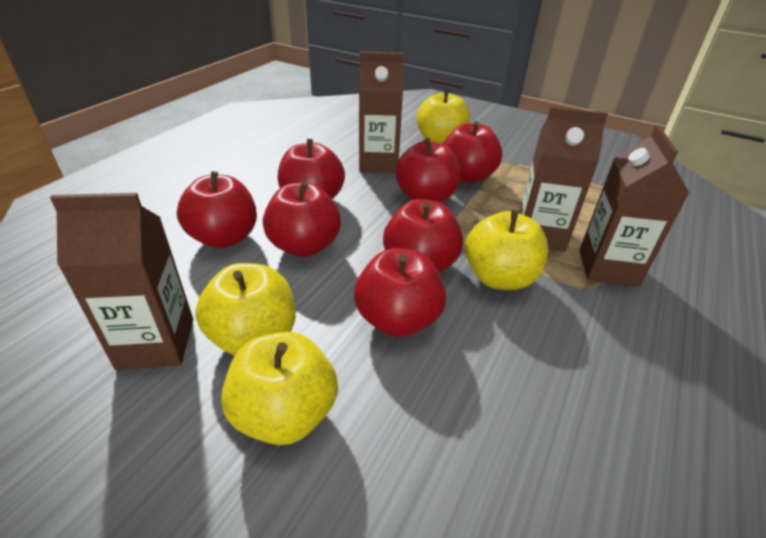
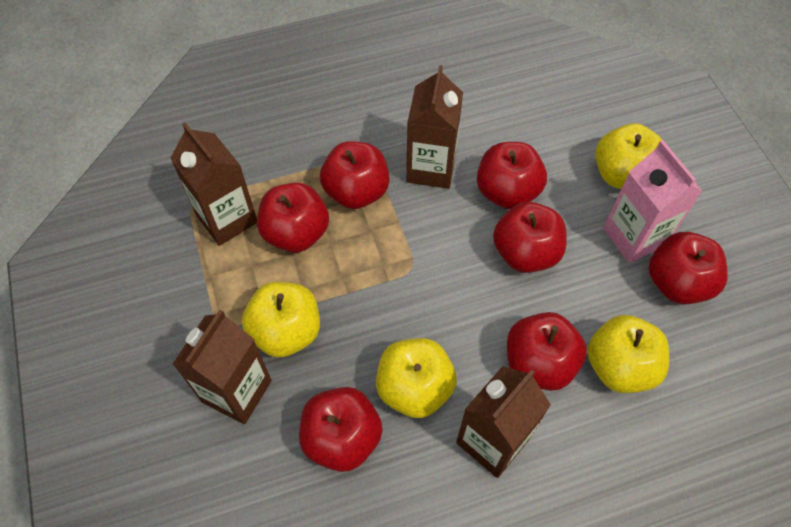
pink carton: 0 -> 1

